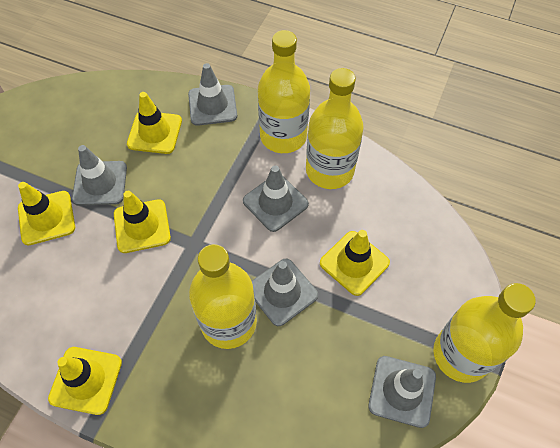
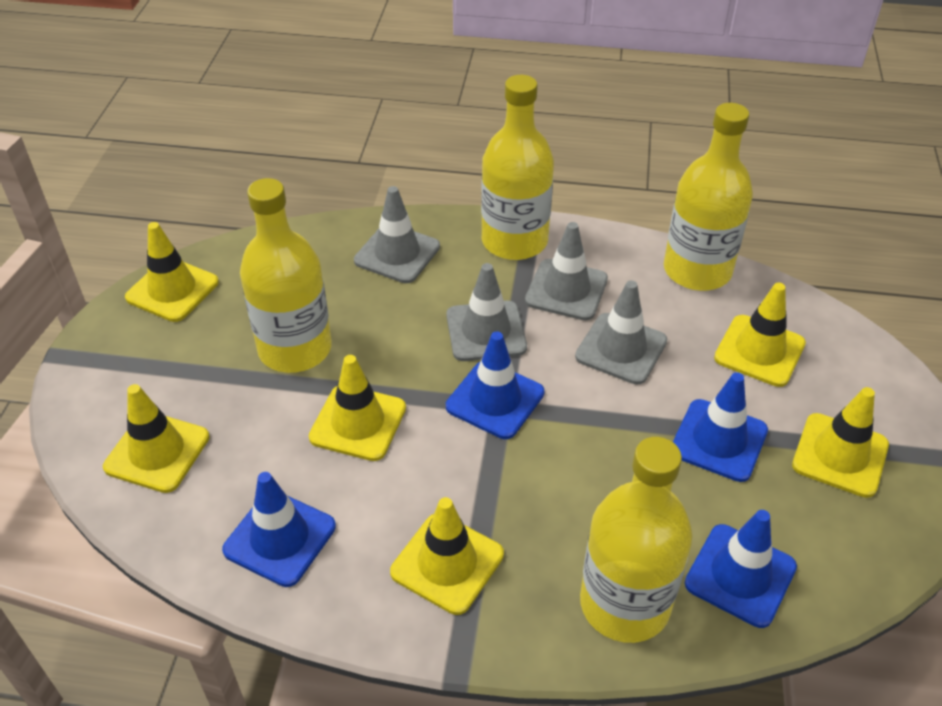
blue traffic cone: 0 -> 4
grey traffic cone: 5 -> 4
yellow traffic cone: 5 -> 6

